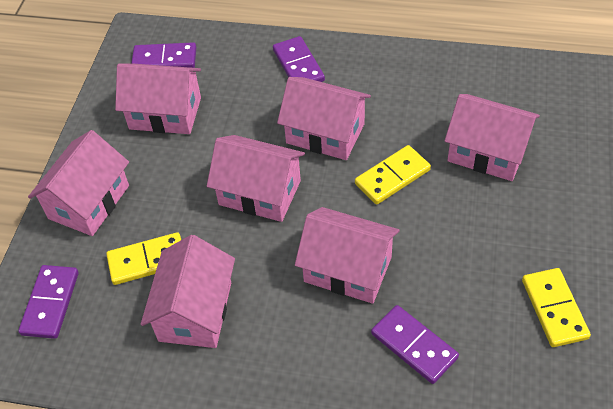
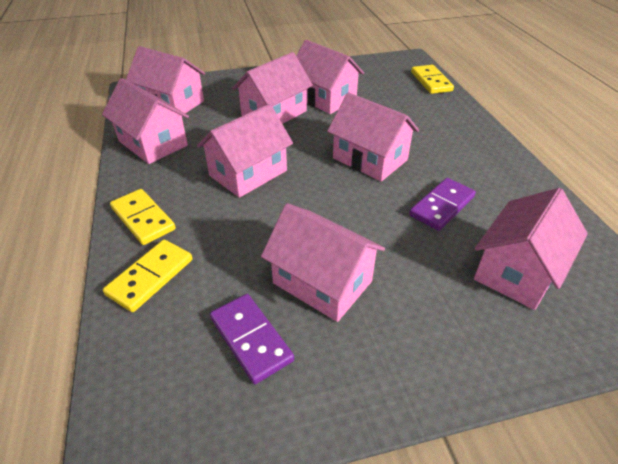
pink house: 7 -> 8
purple domino: 4 -> 2

